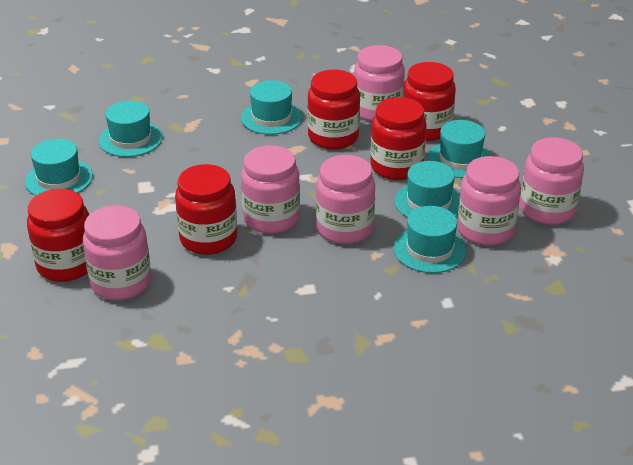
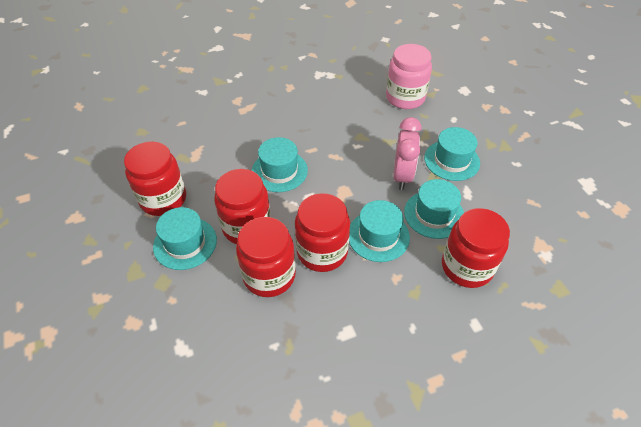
pink clock: 0 -> 1
pink jar: 6 -> 1
turquoise hat: 6 -> 5

